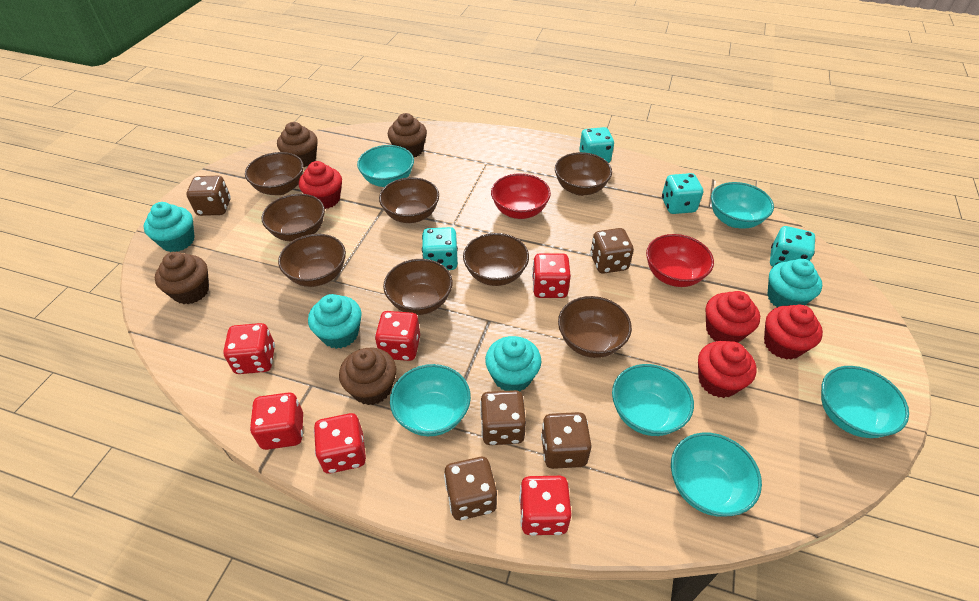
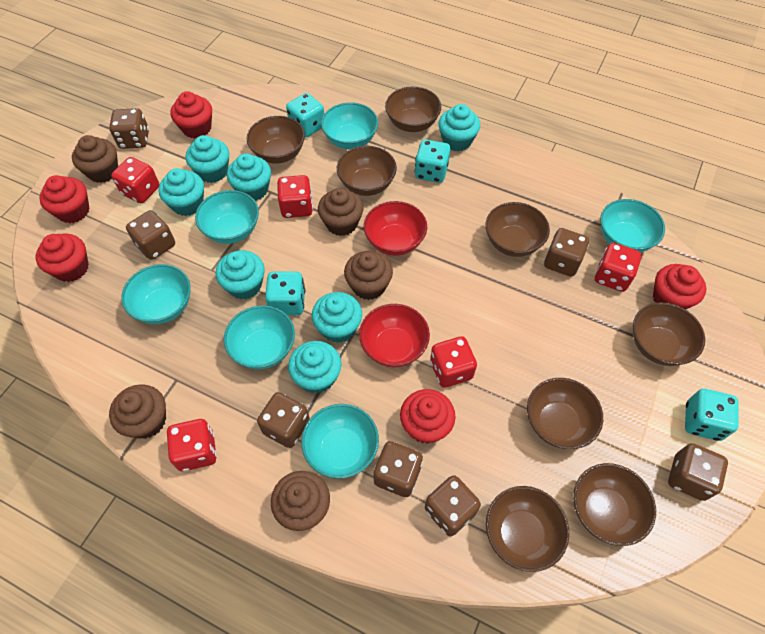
brown cupcake: 4 -> 5
brown dice: 5 -> 7
red cupcake: 4 -> 5
red dice: 6 -> 5
turquoise cupcake: 4 -> 7

